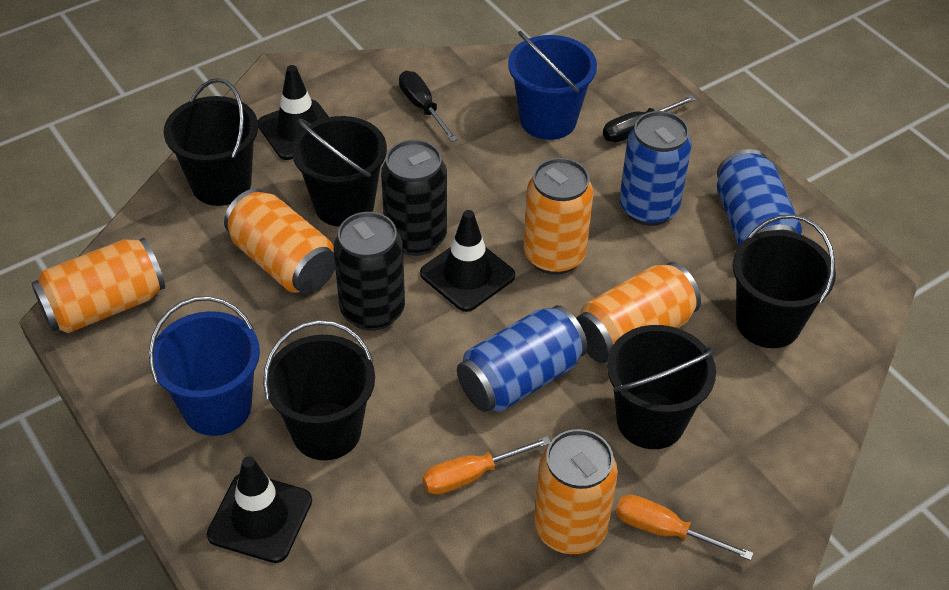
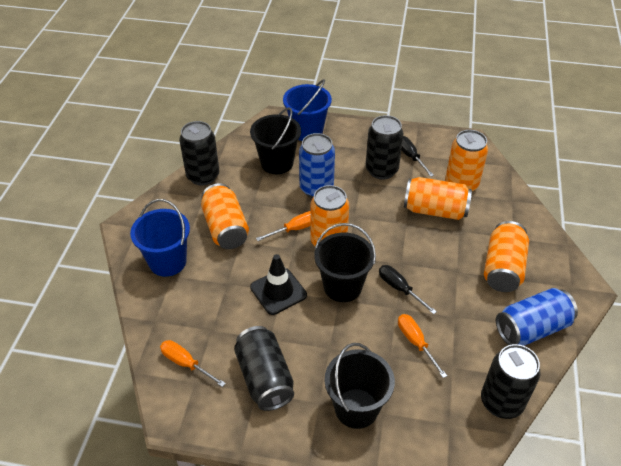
black bucket: 5 -> 3
black can: 2 -> 4
black traffic cone: 3 -> 1
blue can: 3 -> 2
orange screwdriver: 2 -> 3

